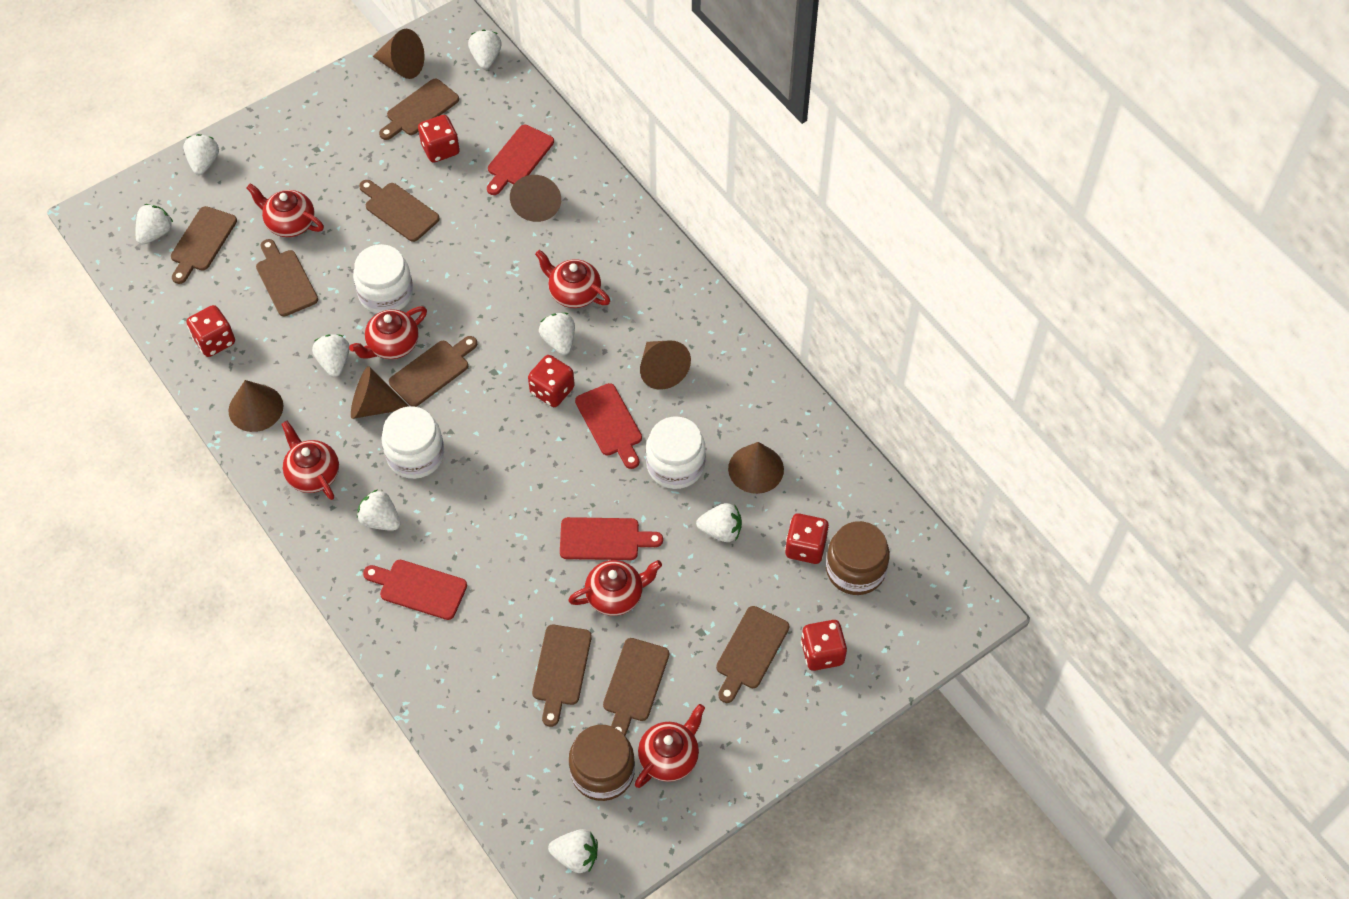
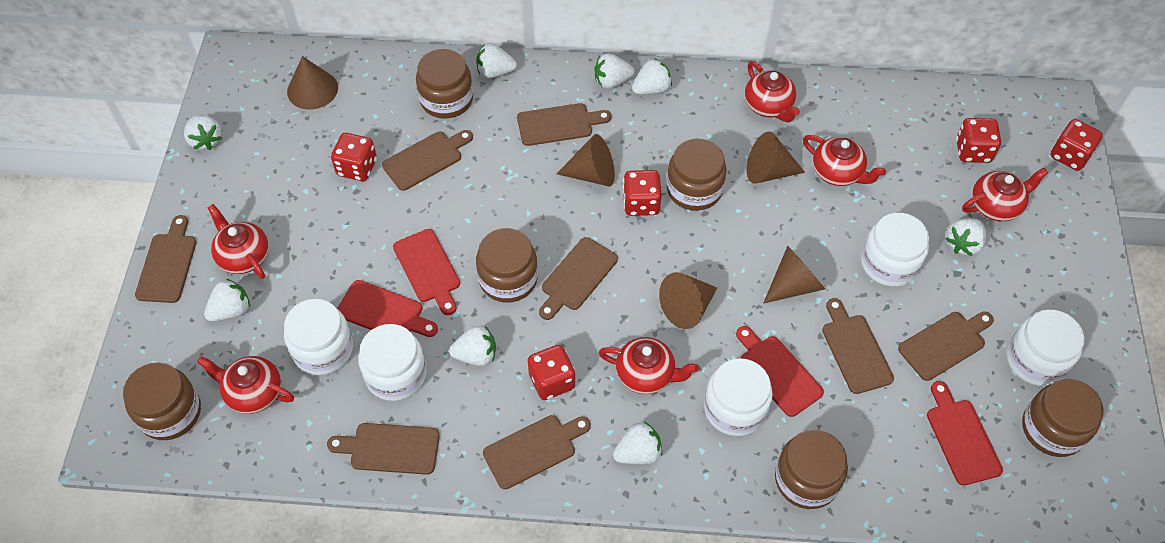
brown cone: 6 -> 5
brown jar: 2 -> 6
white jar: 3 -> 5

